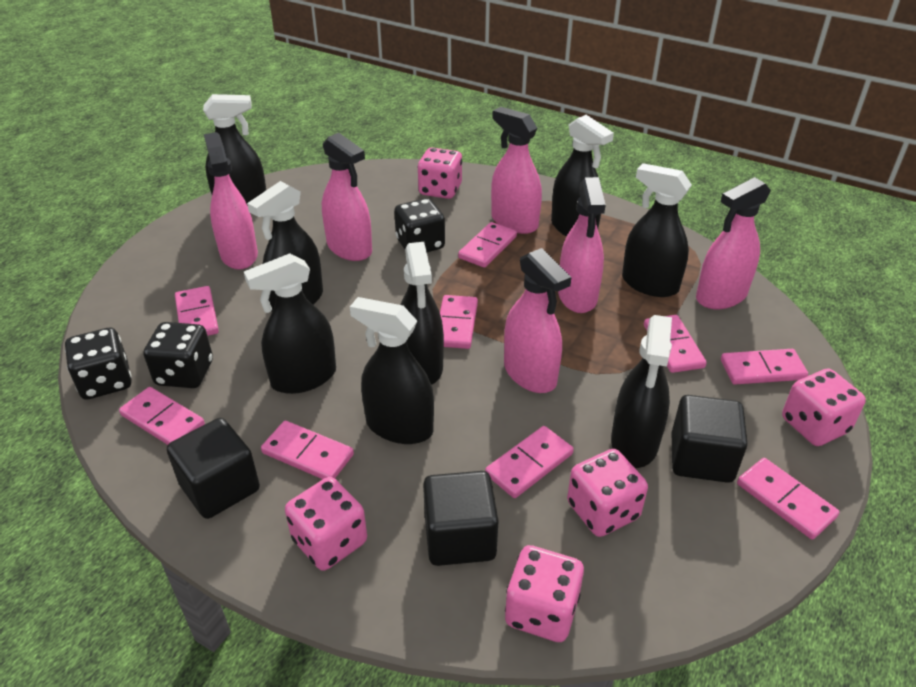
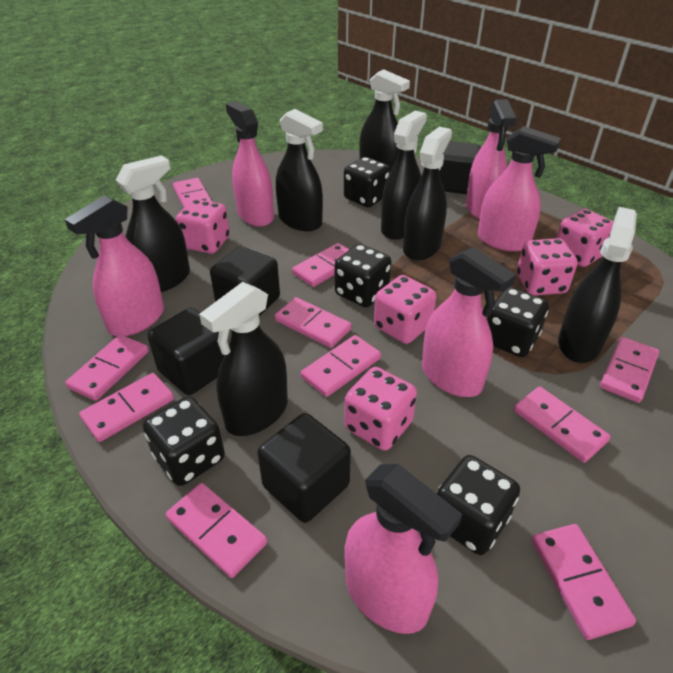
black cube: 3 -> 4
black dice: 3 -> 5
black spray bottle: 8 -> 7
pink domino: 9 -> 10

